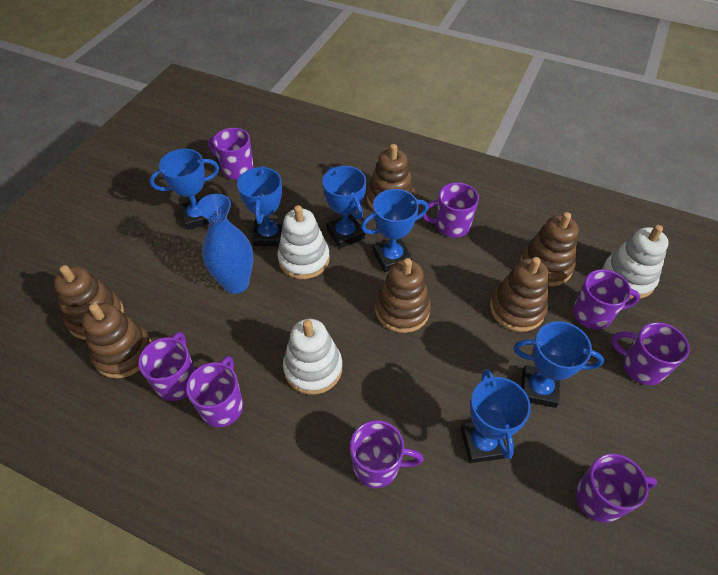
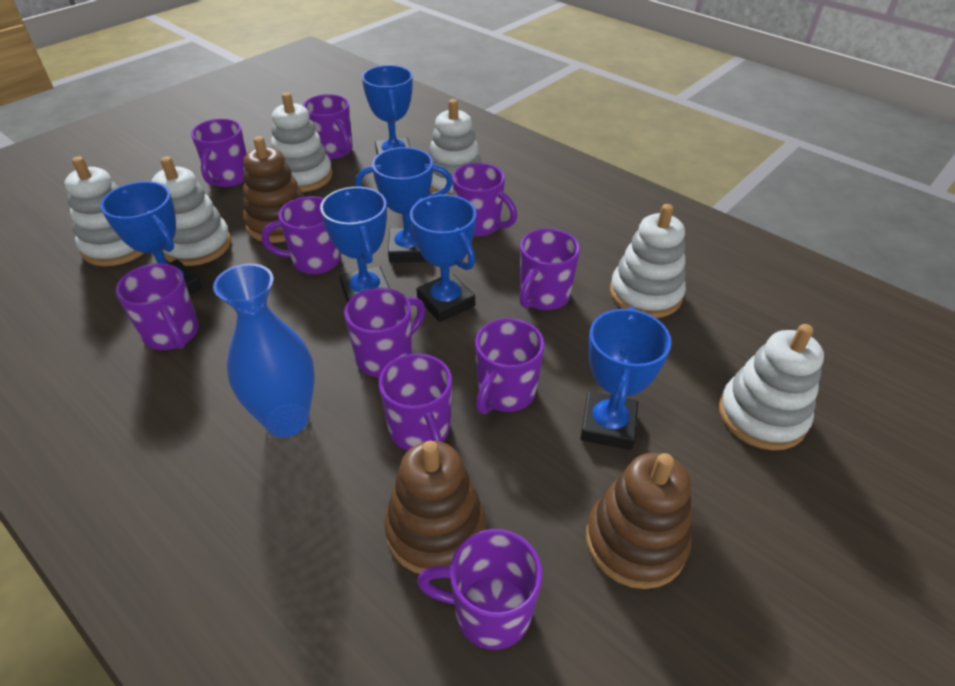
brown stacking toy: 6 -> 3
purple mug: 8 -> 10
white stacking toy: 3 -> 6

